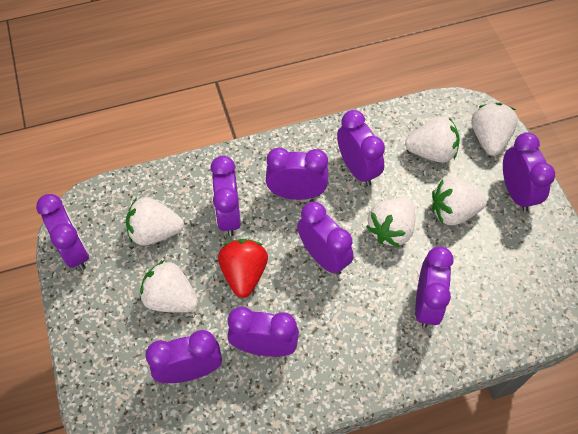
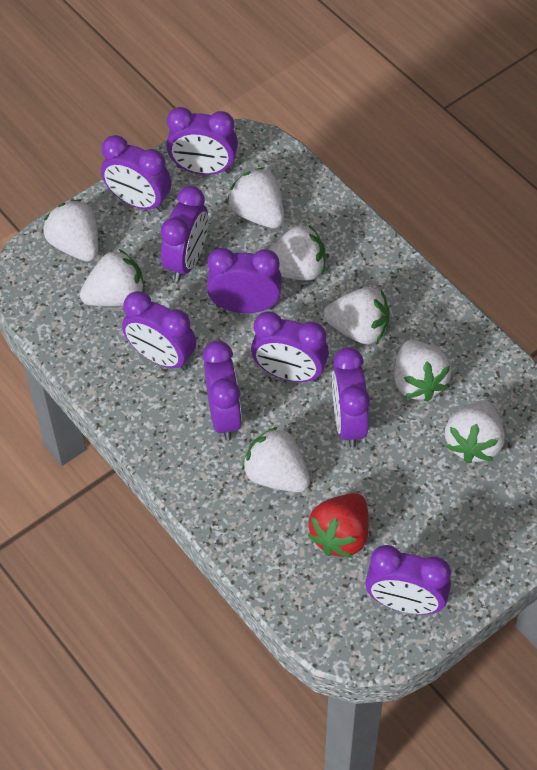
white strawberry: 6 -> 8

